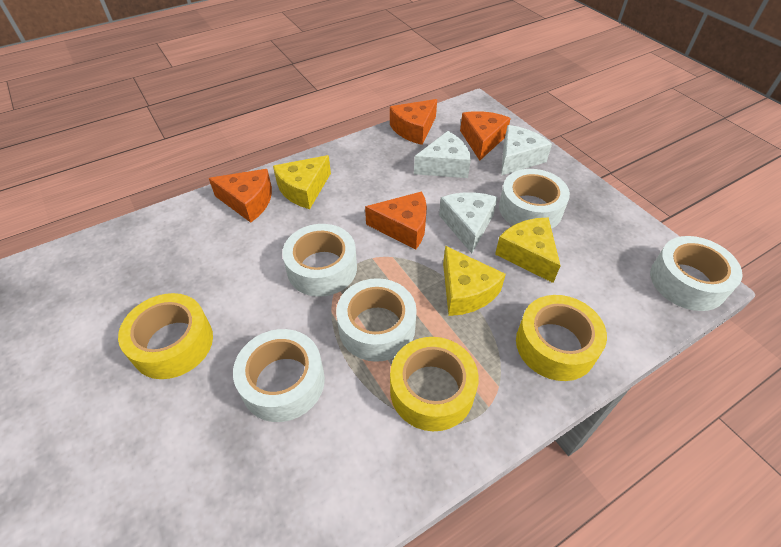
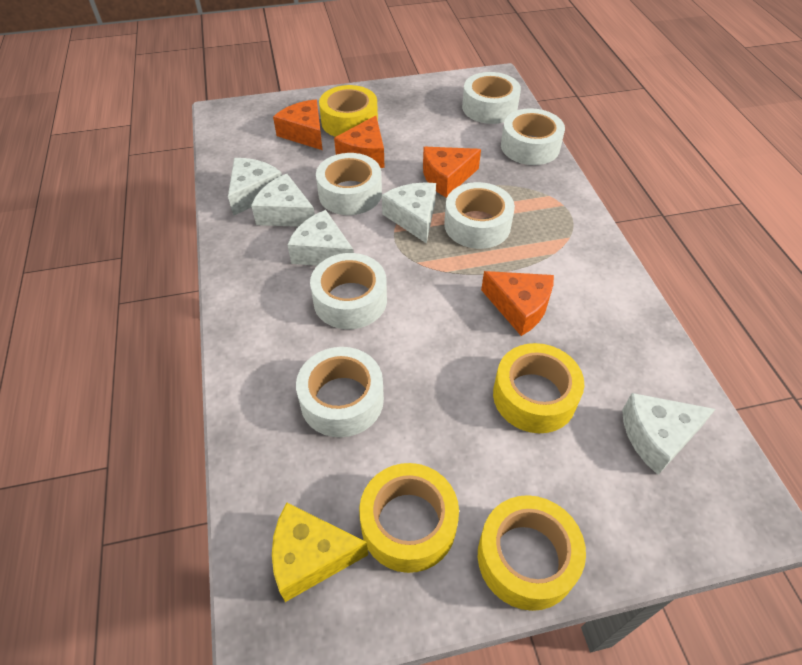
white cheese: 3 -> 5
white tape: 5 -> 6
yellow cheese: 3 -> 1
yellow tape: 3 -> 4

